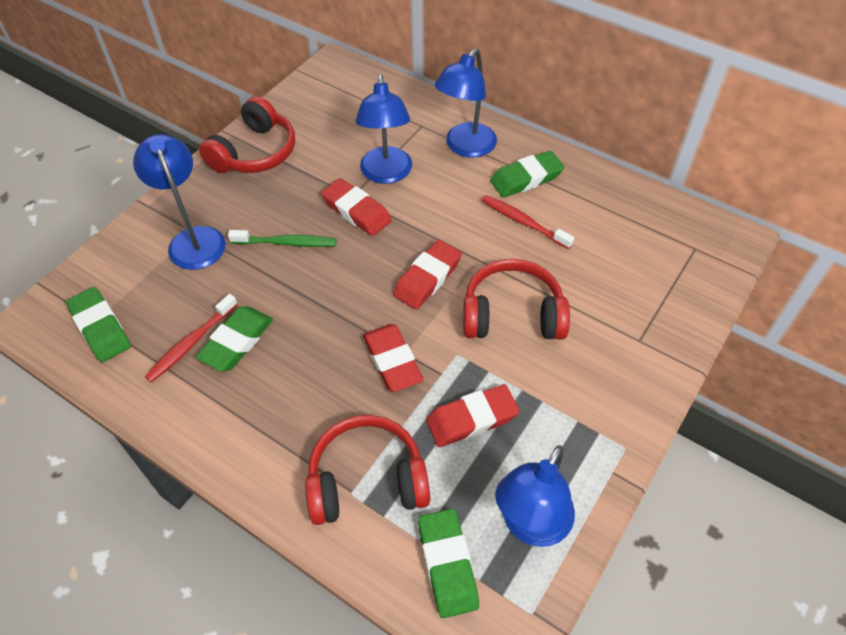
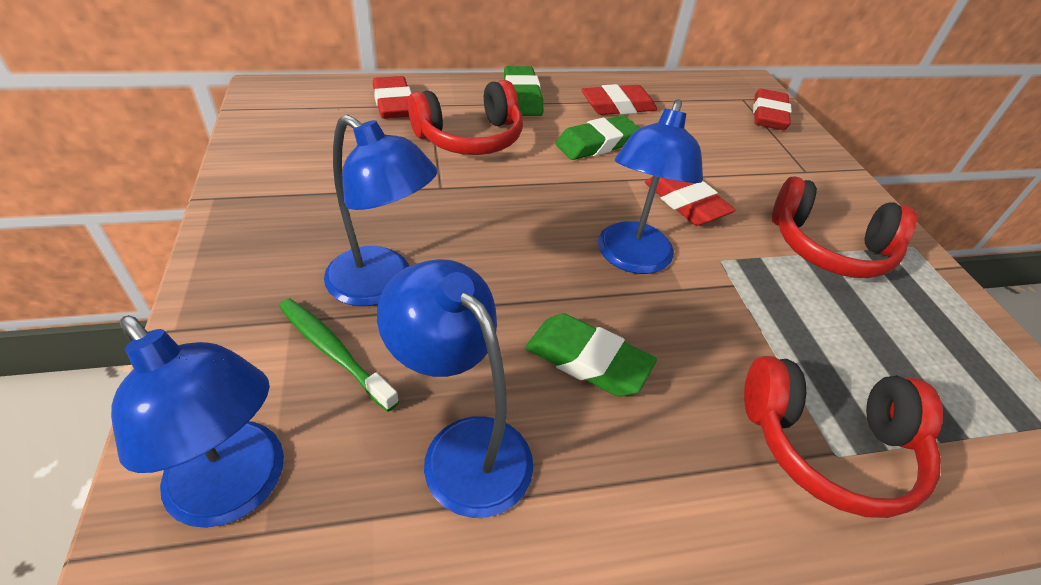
green eraser: 4 -> 3
red toothbrush: 2 -> 0

